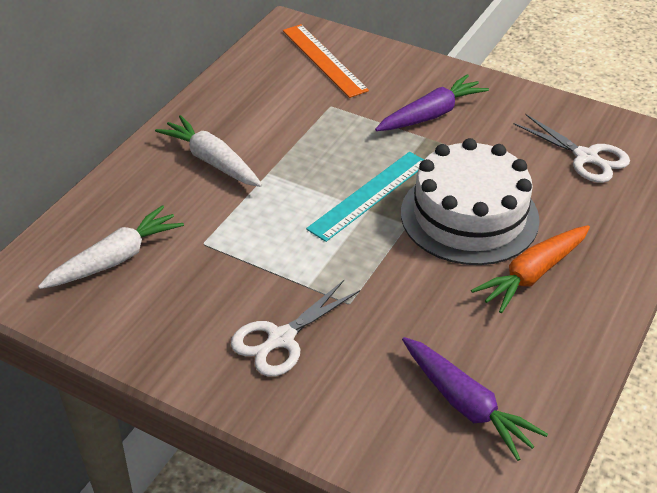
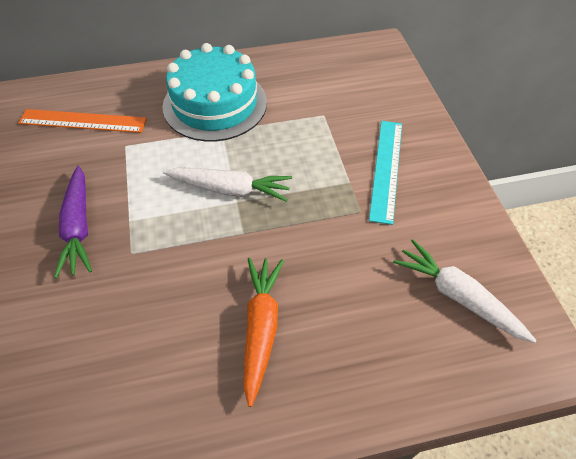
purple carrot: 2 -> 1
turquoise cake: 0 -> 1
white cake: 1 -> 0
white scissors: 2 -> 0

